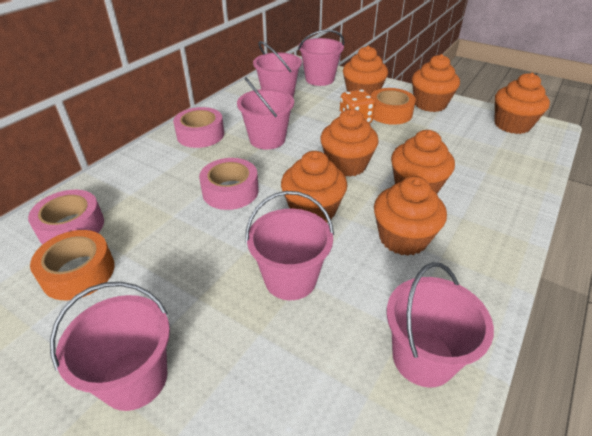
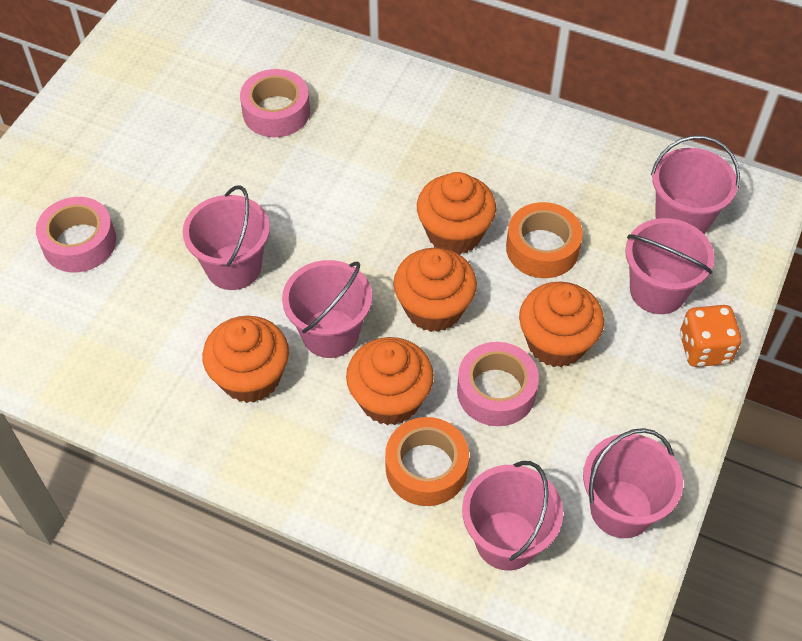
orange cupcake: 7 -> 5

